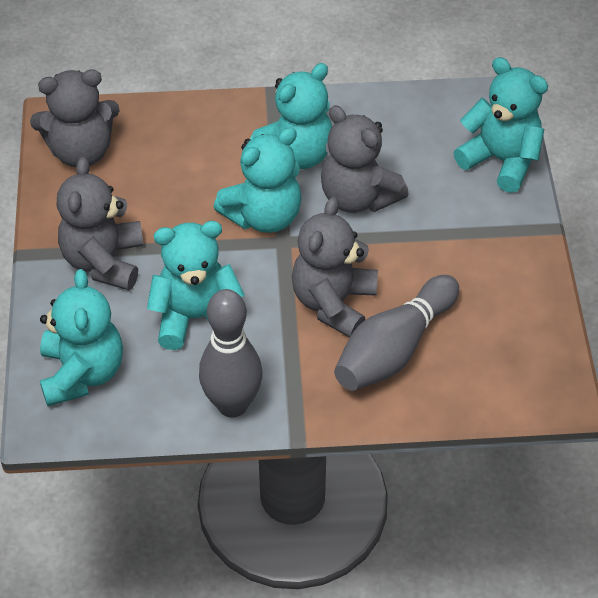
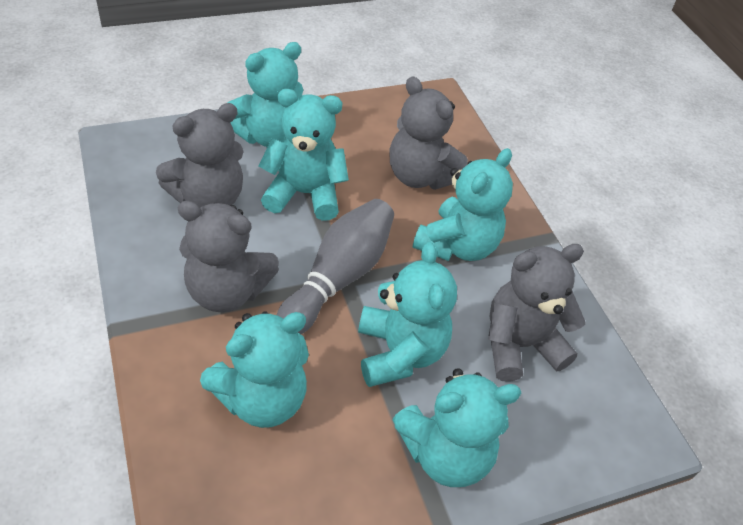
grey bowling pin: 2 -> 1
turquoise teddy bear: 5 -> 6

